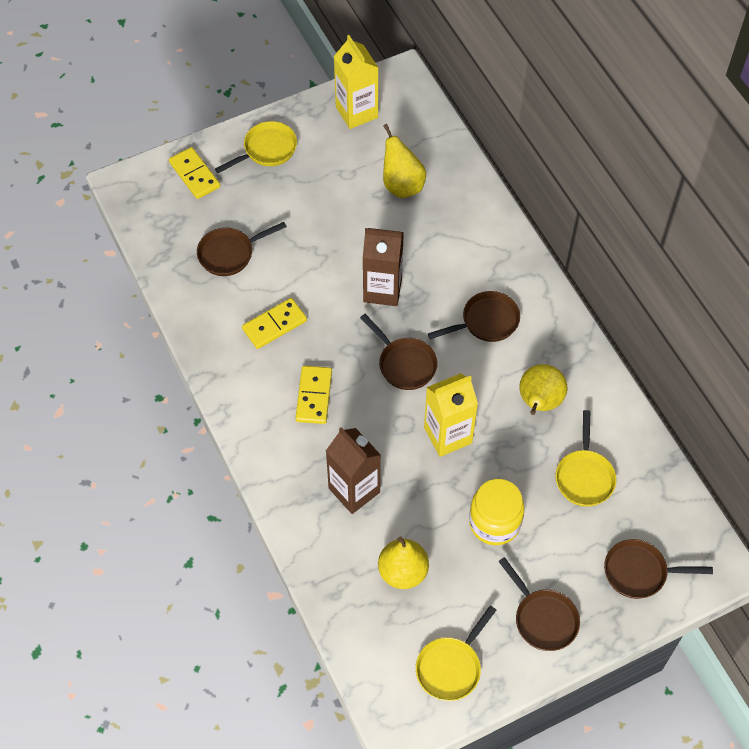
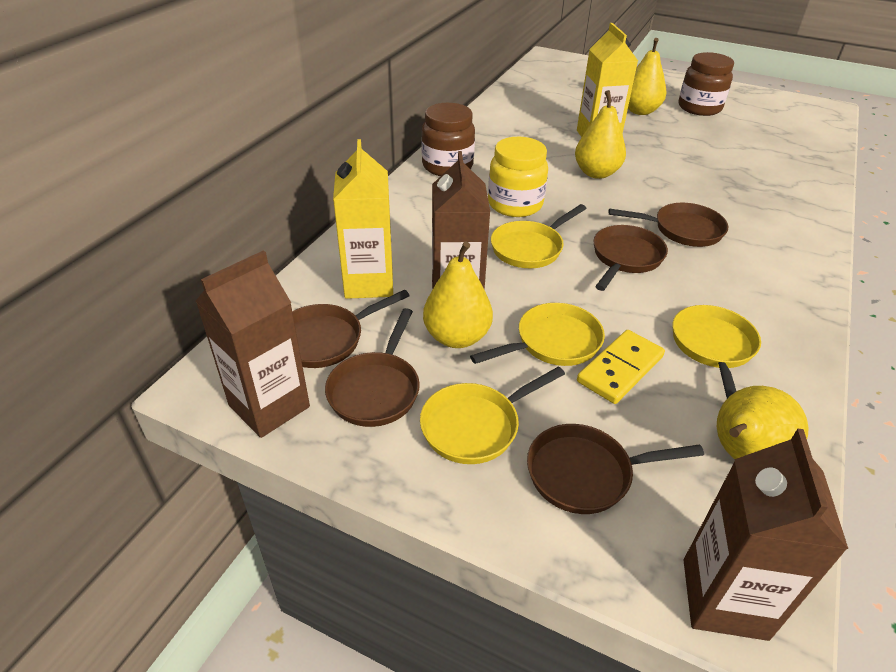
brown carton: 2 -> 3
brown jar: 0 -> 2
yellow domino: 3 -> 1
yellow pan: 3 -> 4
yellow pear: 3 -> 4

